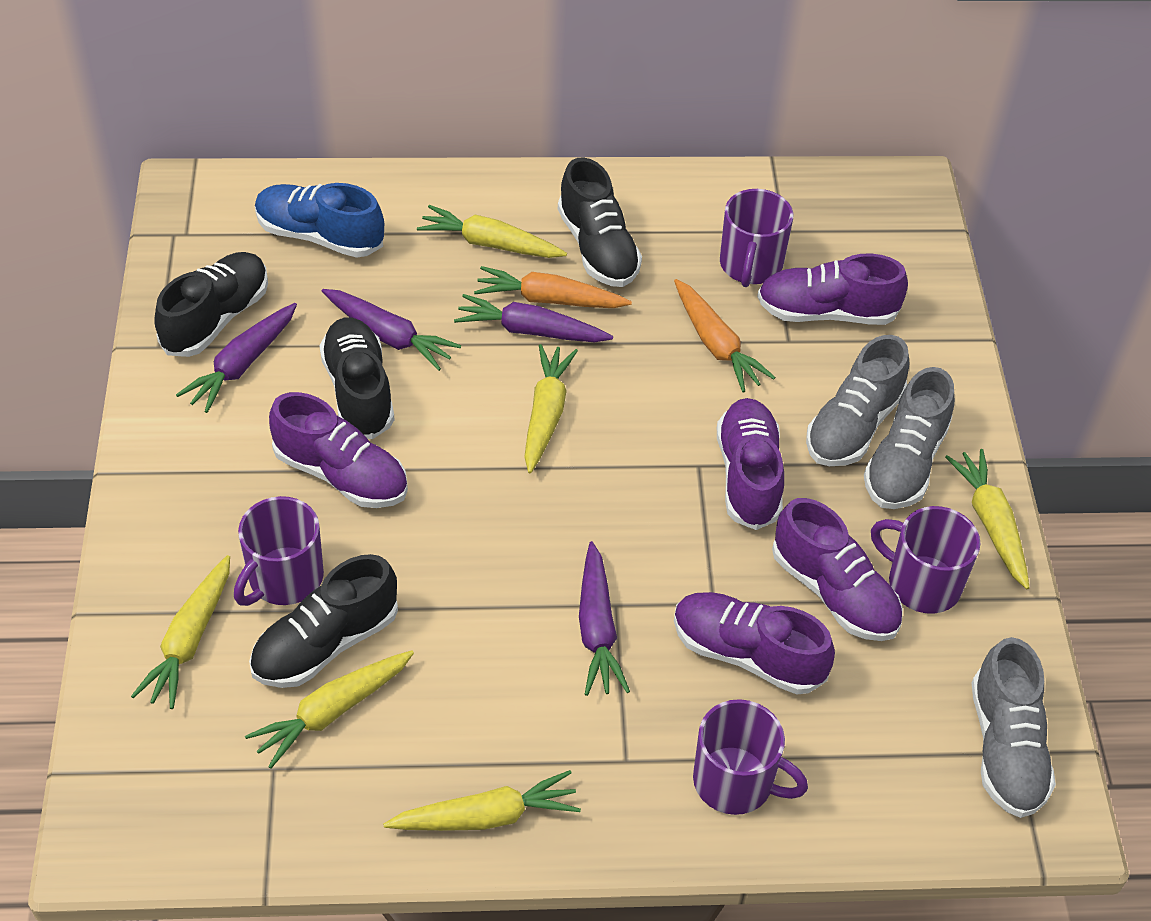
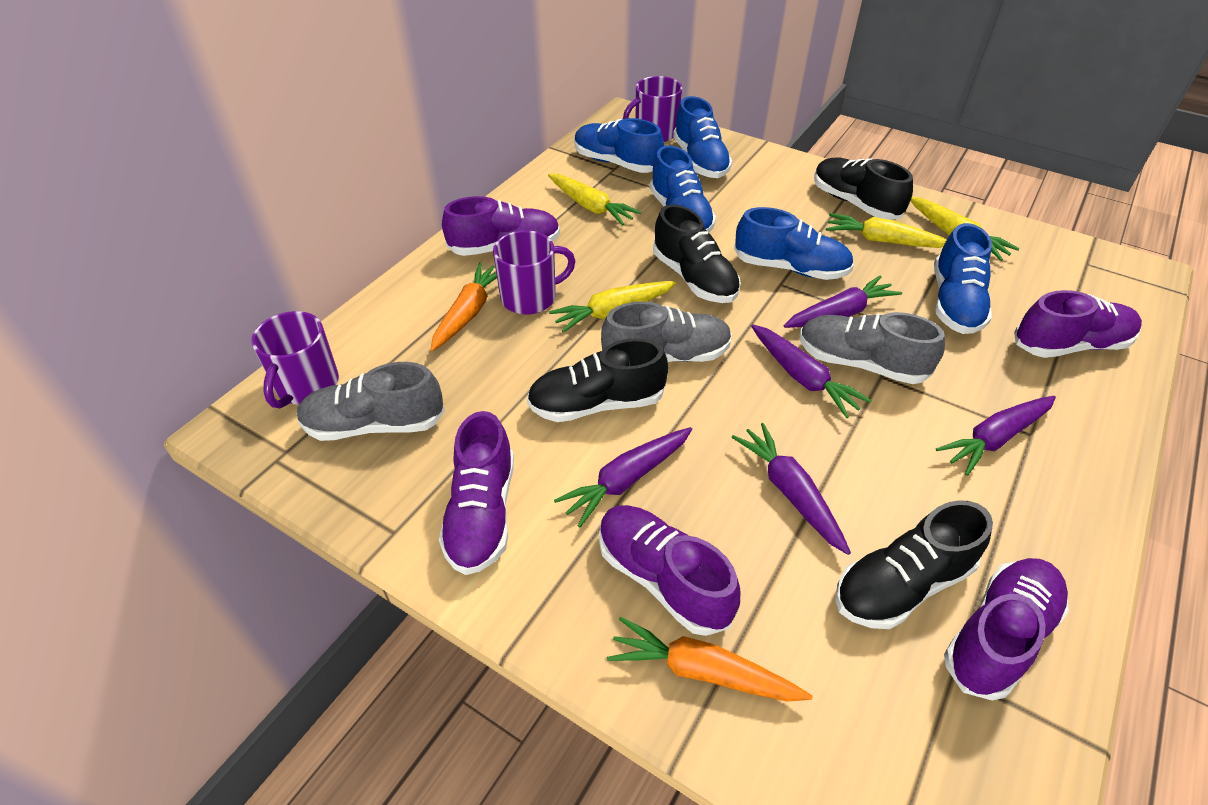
blue shoe: 1 -> 5
purple carrot: 4 -> 5
purple mug: 4 -> 3
yellow carrot: 6 -> 4

